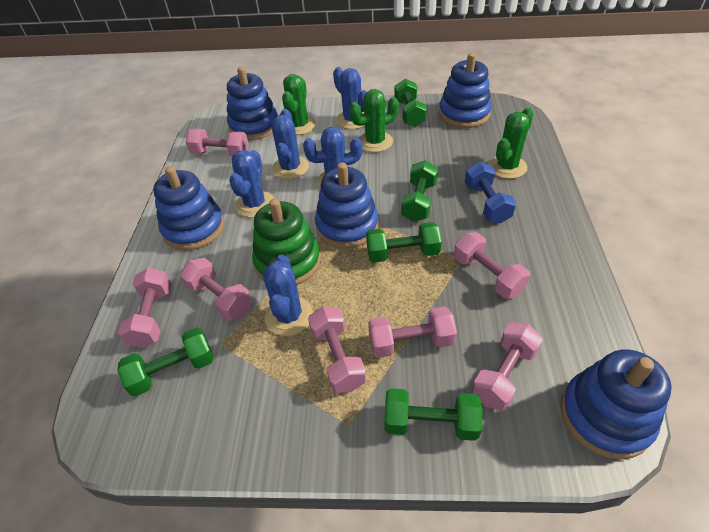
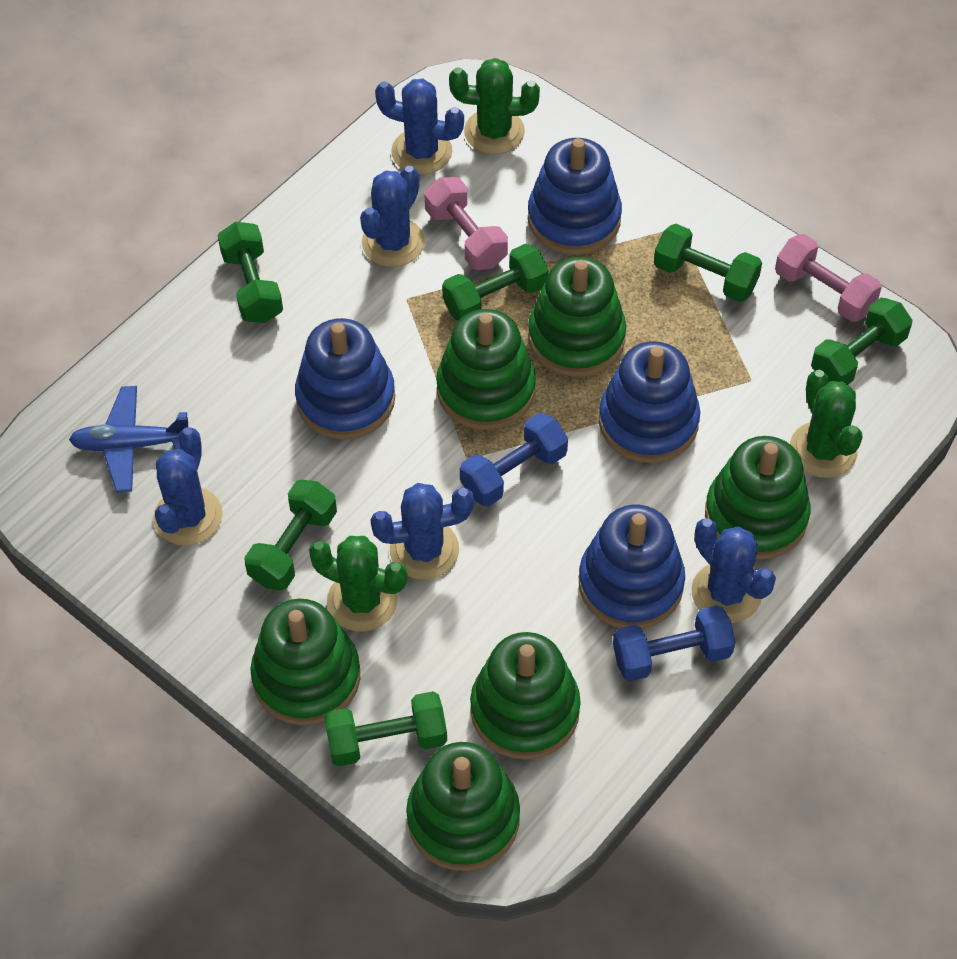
blue dumbbell: 1 -> 2
blue plane: 0 -> 1
blue stacking toy: 5 -> 4
green dumbbell: 5 -> 6
green stacking toy: 1 -> 6
pink dumbbell: 7 -> 2

